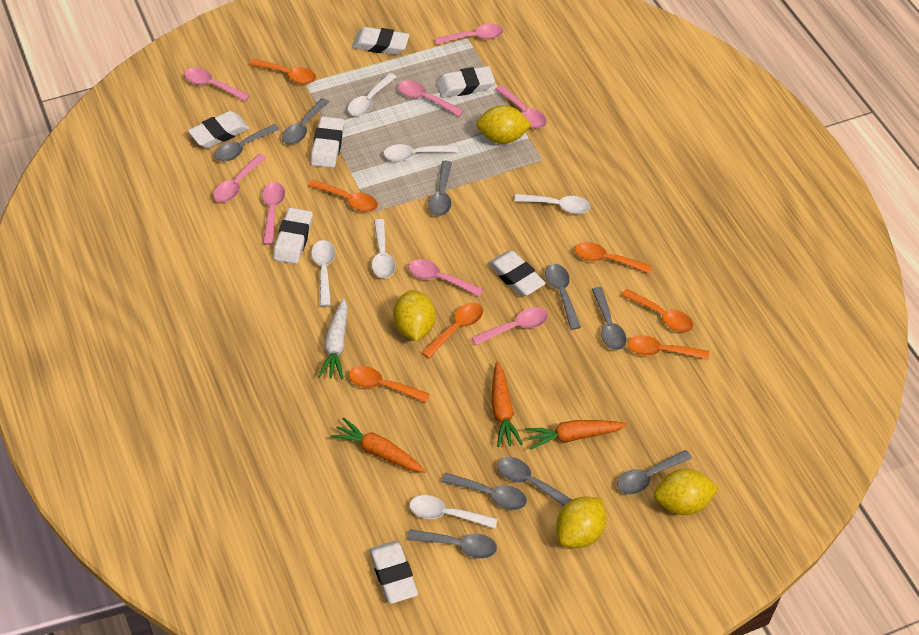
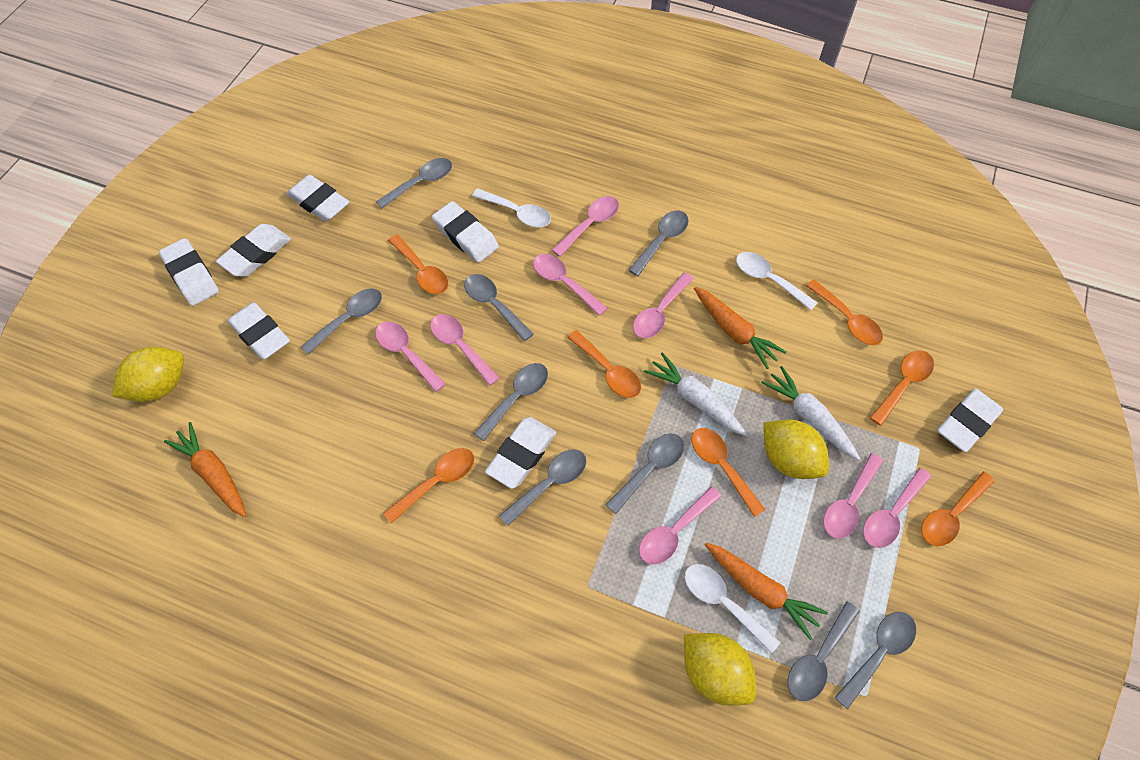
white carrot: 1 -> 2
white spoon: 6 -> 3
yellow lemon: 4 -> 3

